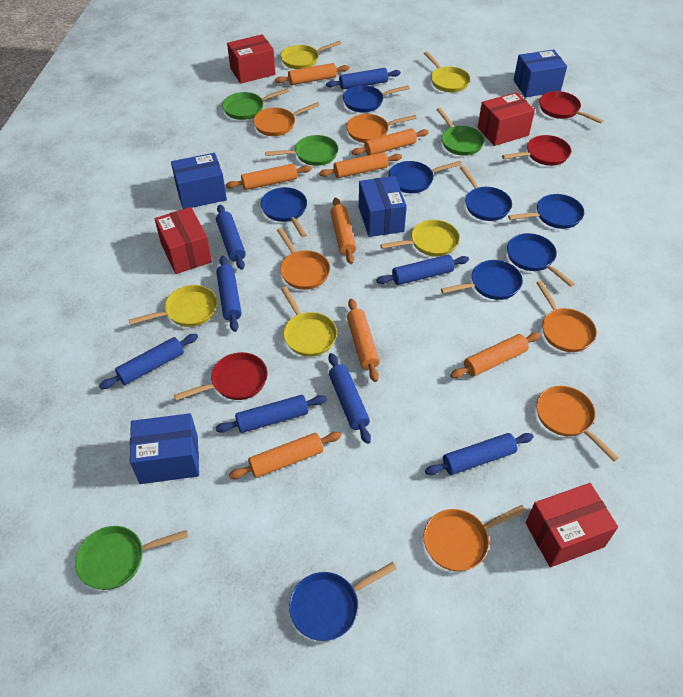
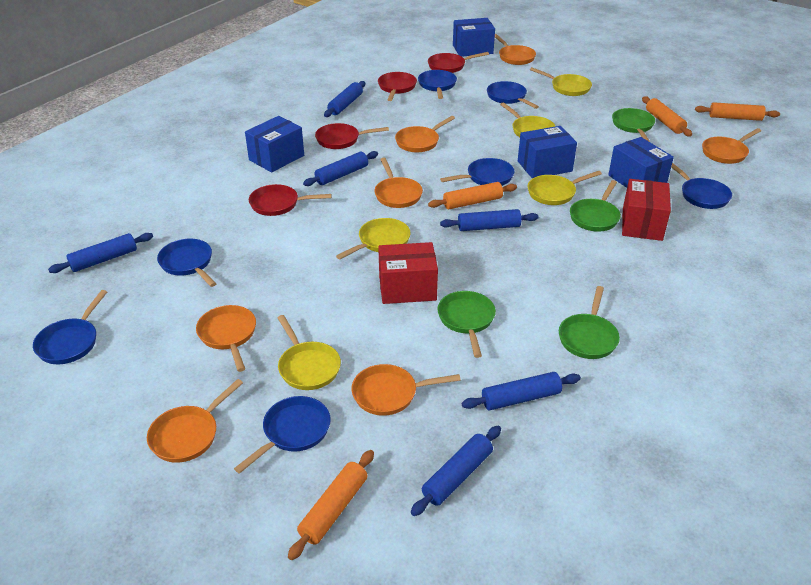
blue pan: 8 -> 7
blue rolling pin: 8 -> 6
orange pan: 6 -> 7
orange rolling pin: 8 -> 4
red box: 4 -> 2
red pan: 3 -> 4

